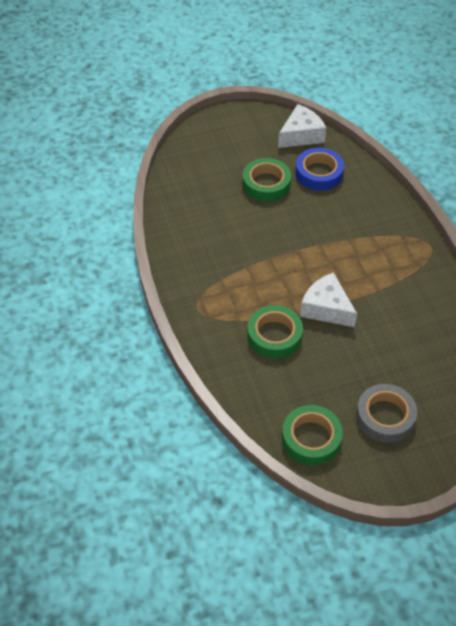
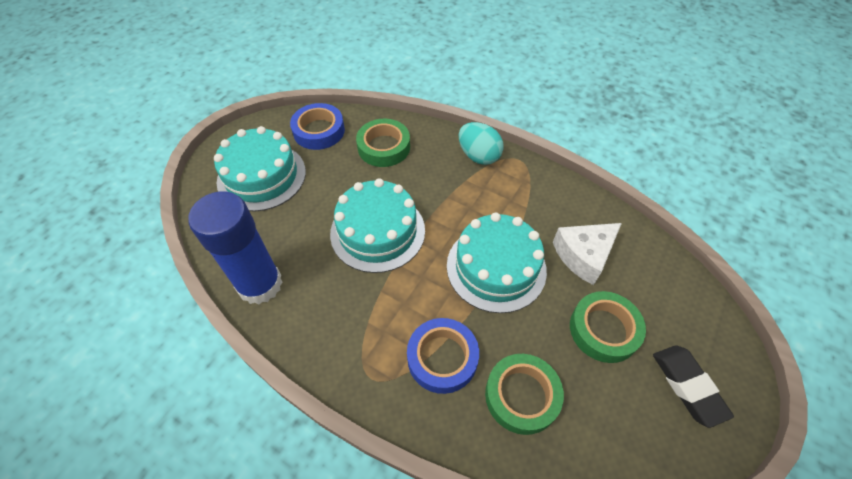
black eraser: 0 -> 1
blue glue stick: 0 -> 1
blue tape: 1 -> 2
grey tape: 1 -> 0
turquoise cake: 0 -> 3
turquoise egg: 0 -> 1
white cheese: 2 -> 1

